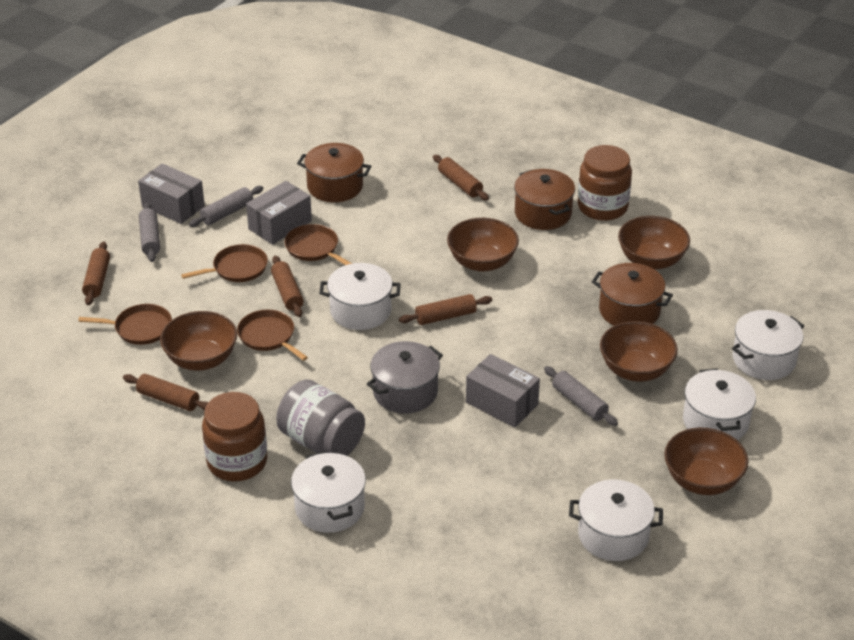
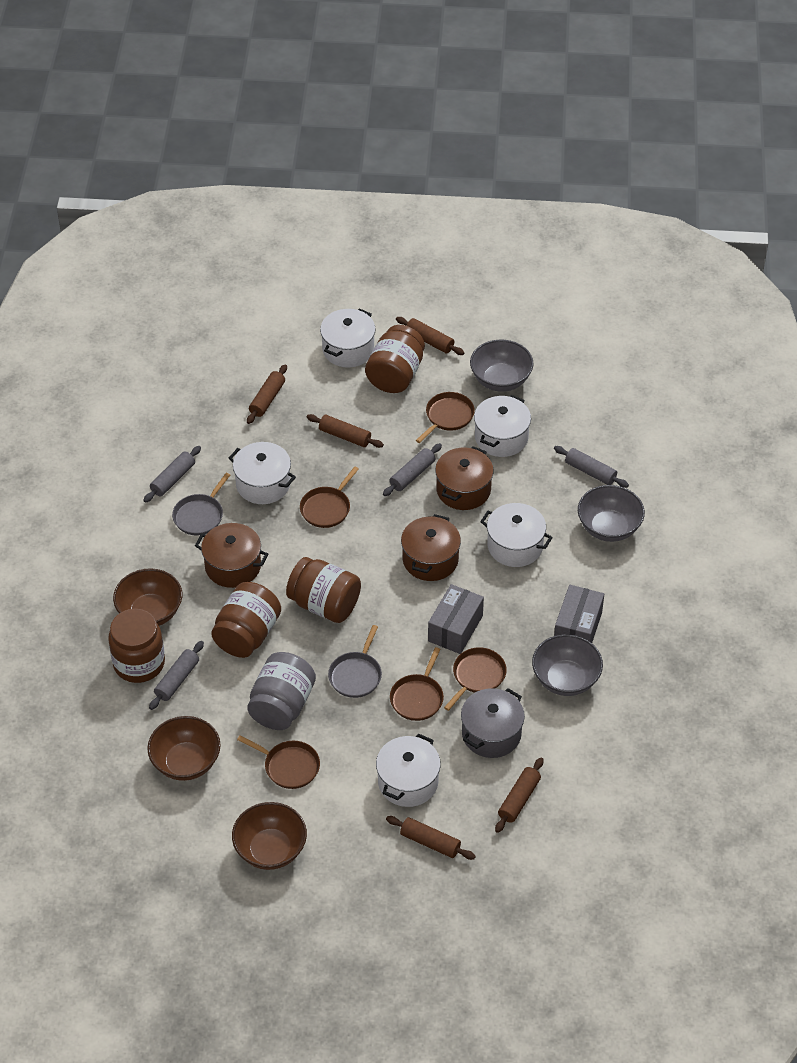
brown bowl: 5 -> 3
brown jar: 2 -> 4
brown pan: 4 -> 5
grey bowl: 0 -> 3
grey box: 3 -> 2
grey pan: 0 -> 2
grey rolling pin: 3 -> 4

